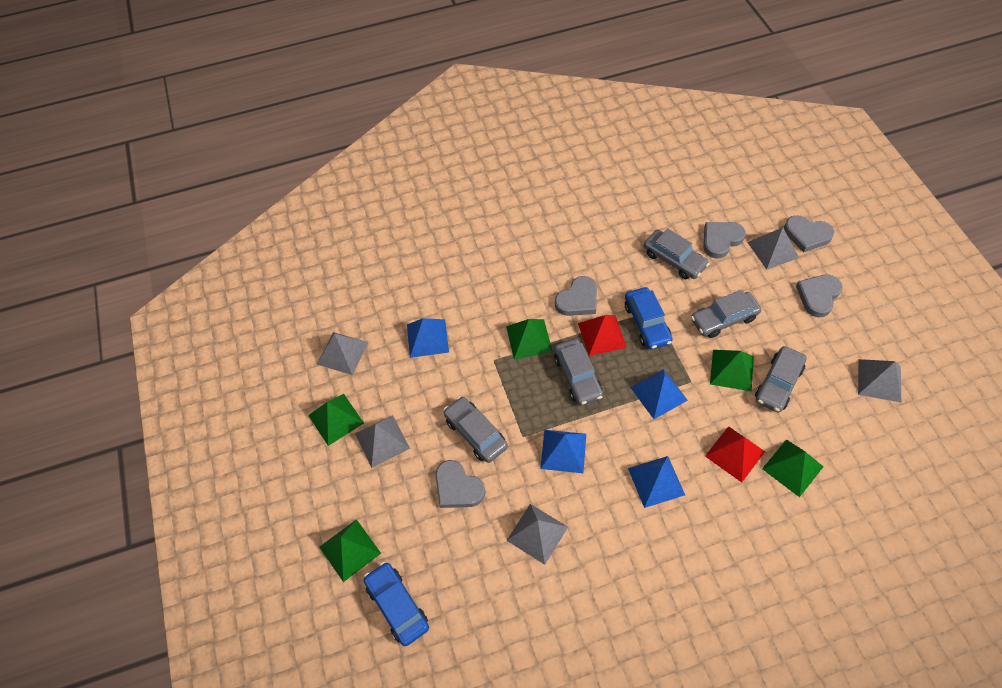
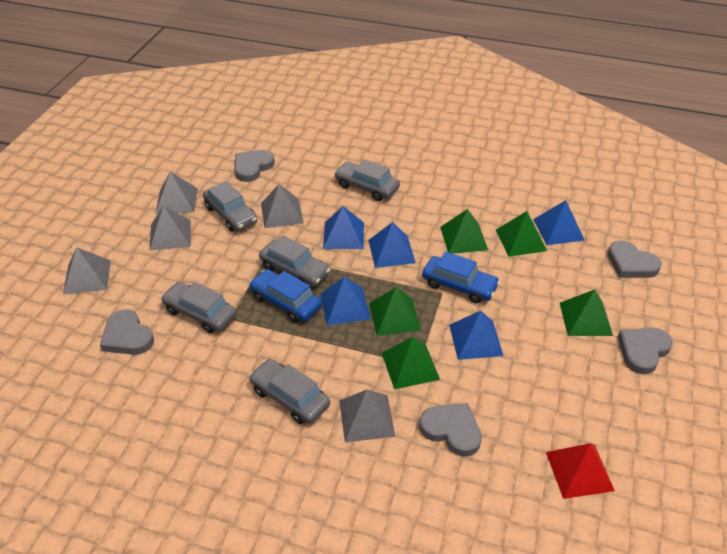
blue pyramid: 4 -> 5
red pyramid: 2 -> 1

